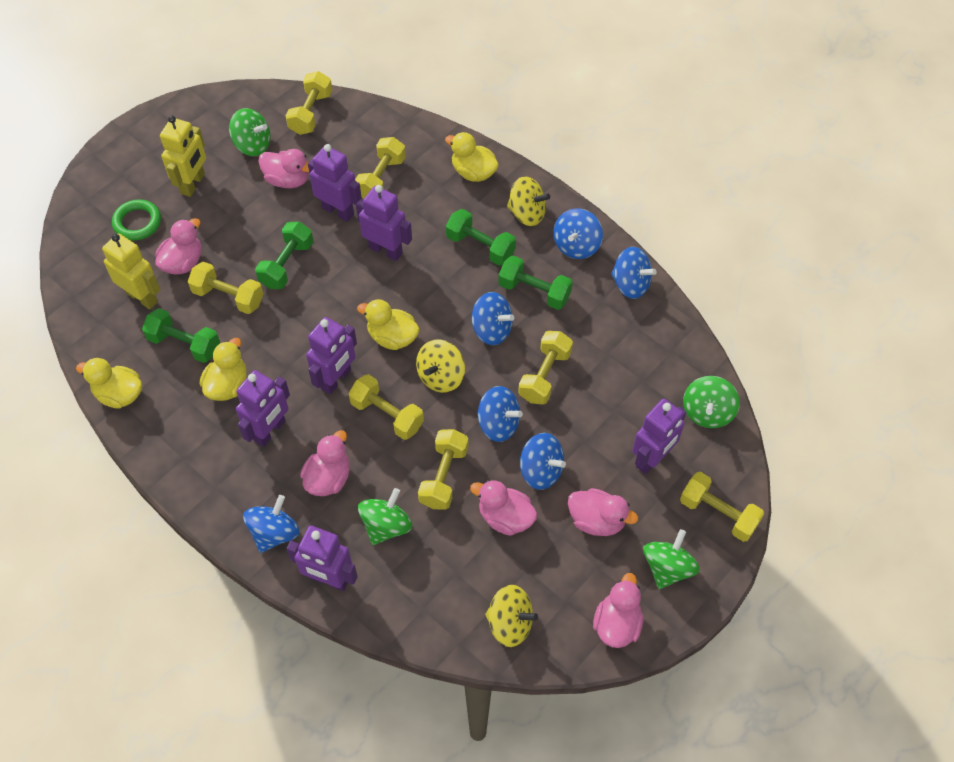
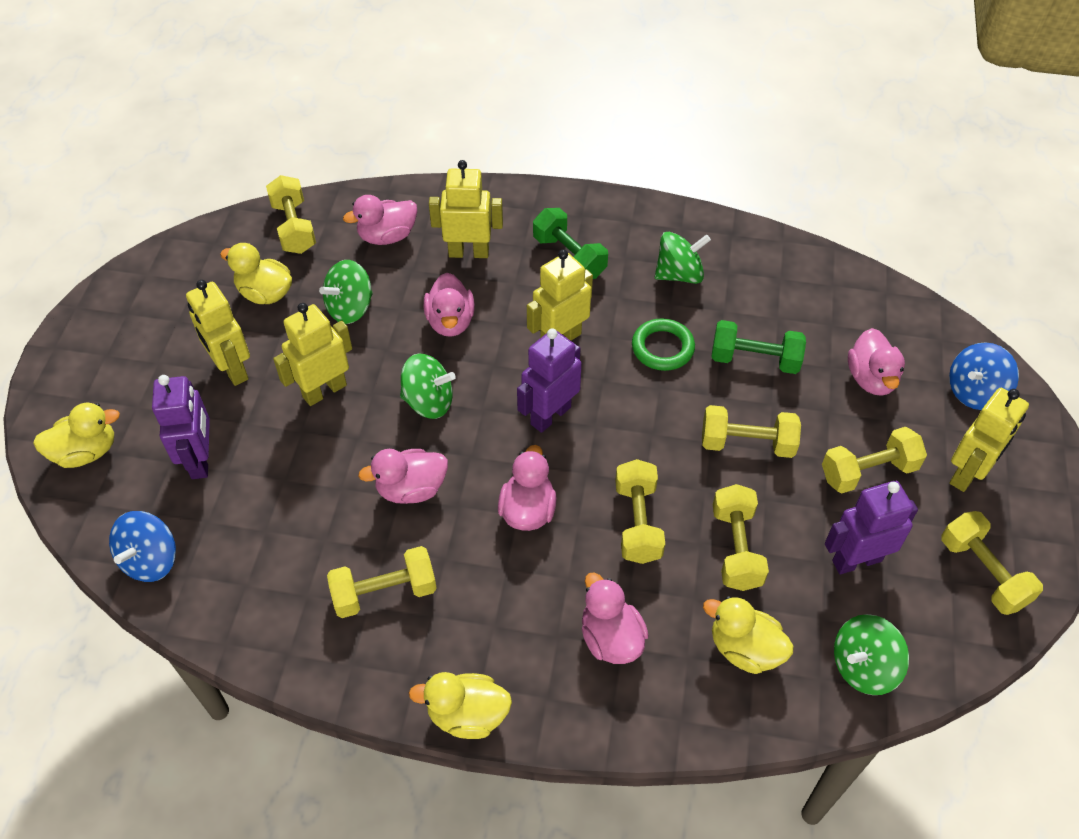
blue spinning top: 6 -> 2
green dumbbell: 4 -> 2
purple robot: 6 -> 3
yellow robot: 2 -> 5
yellow spinning top: 3 -> 0

